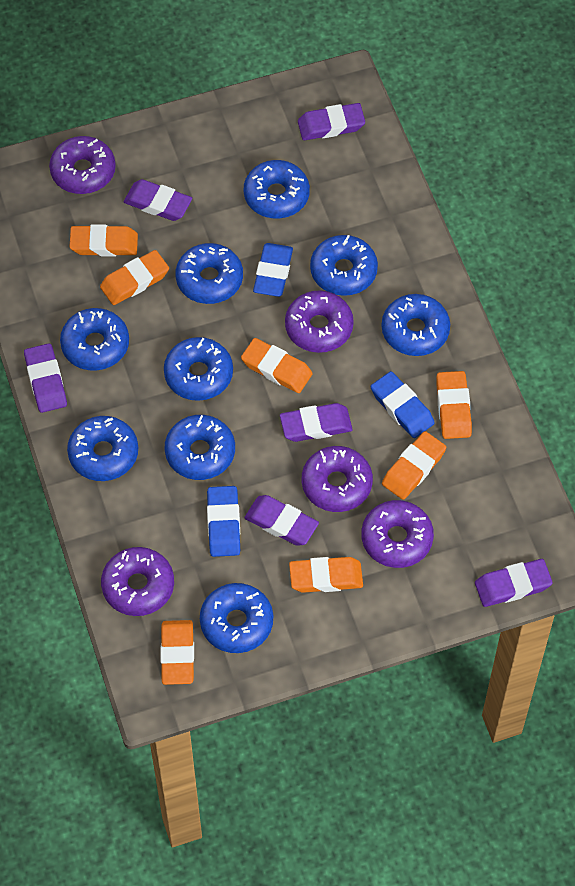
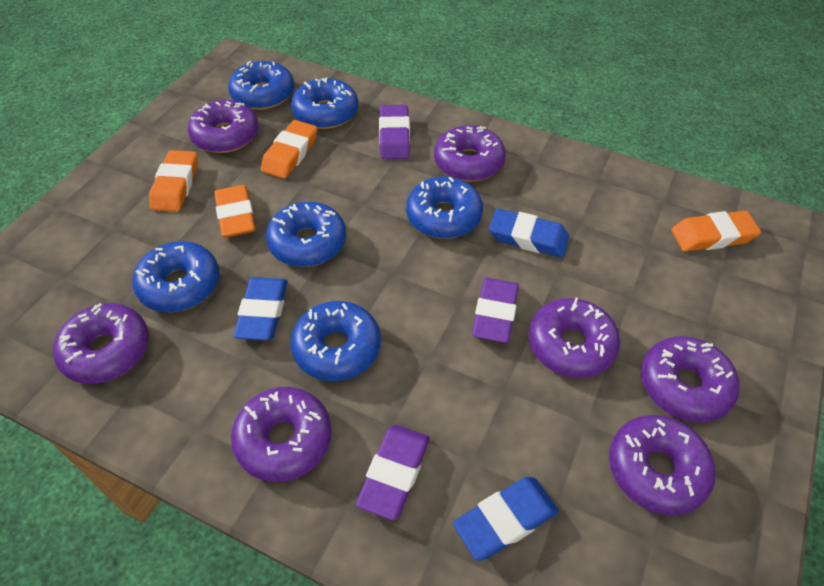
blue donut: 9 -> 6
orange eraser: 7 -> 4
purple donut: 5 -> 7
purple eraser: 6 -> 3

